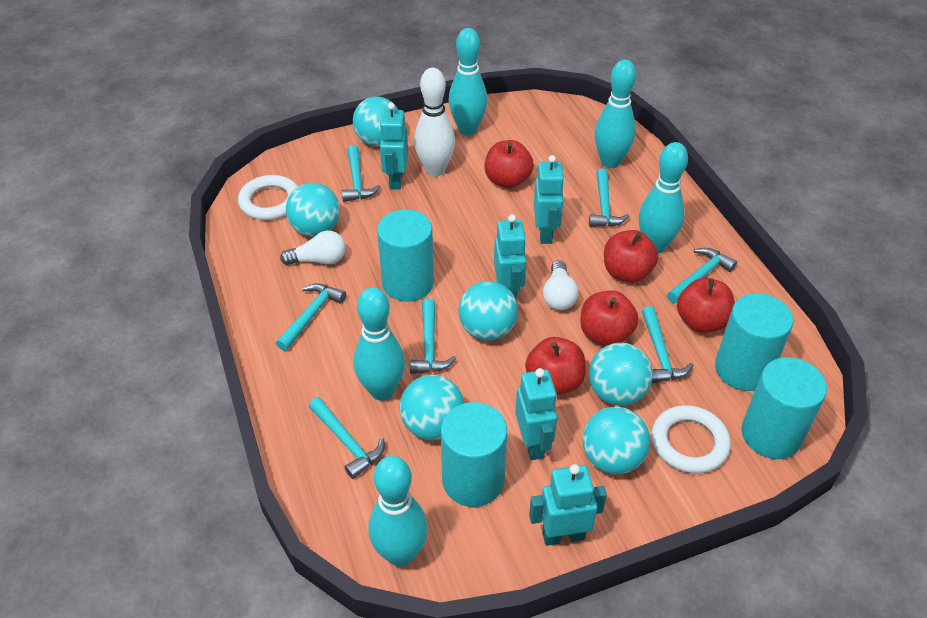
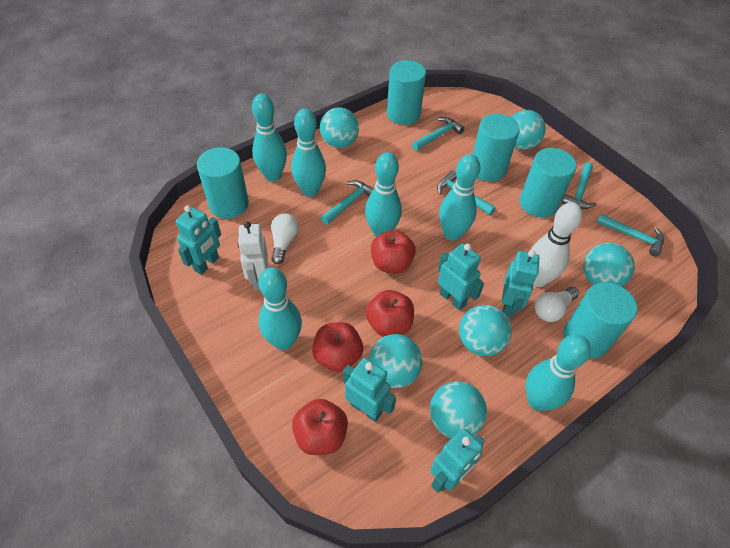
red apple: 5 -> 4
turquoise bowling pin: 5 -> 6
turquoise cylinder: 4 -> 5
turquoise hammer: 7 -> 5
white ring: 2 -> 0
white robot: 0 -> 1

